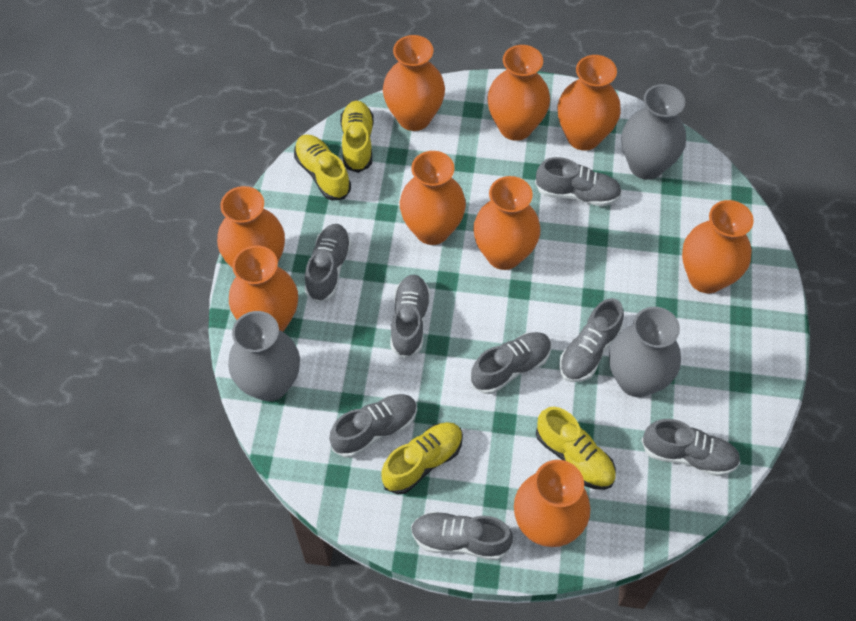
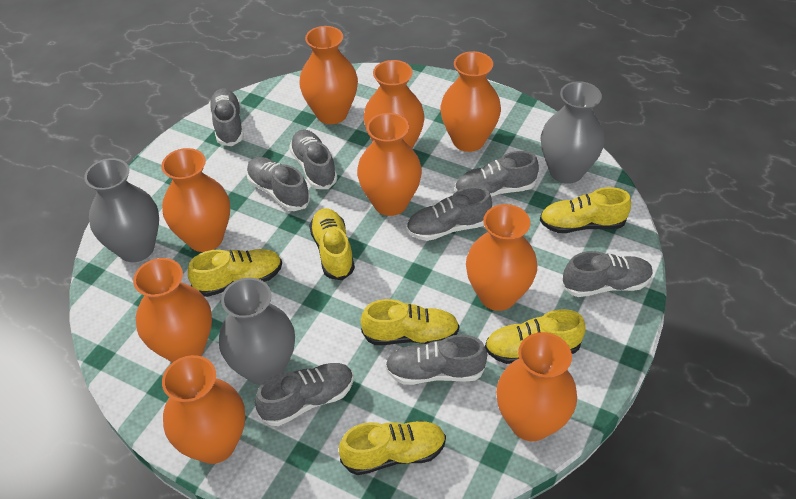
yellow shoe: 4 -> 6

